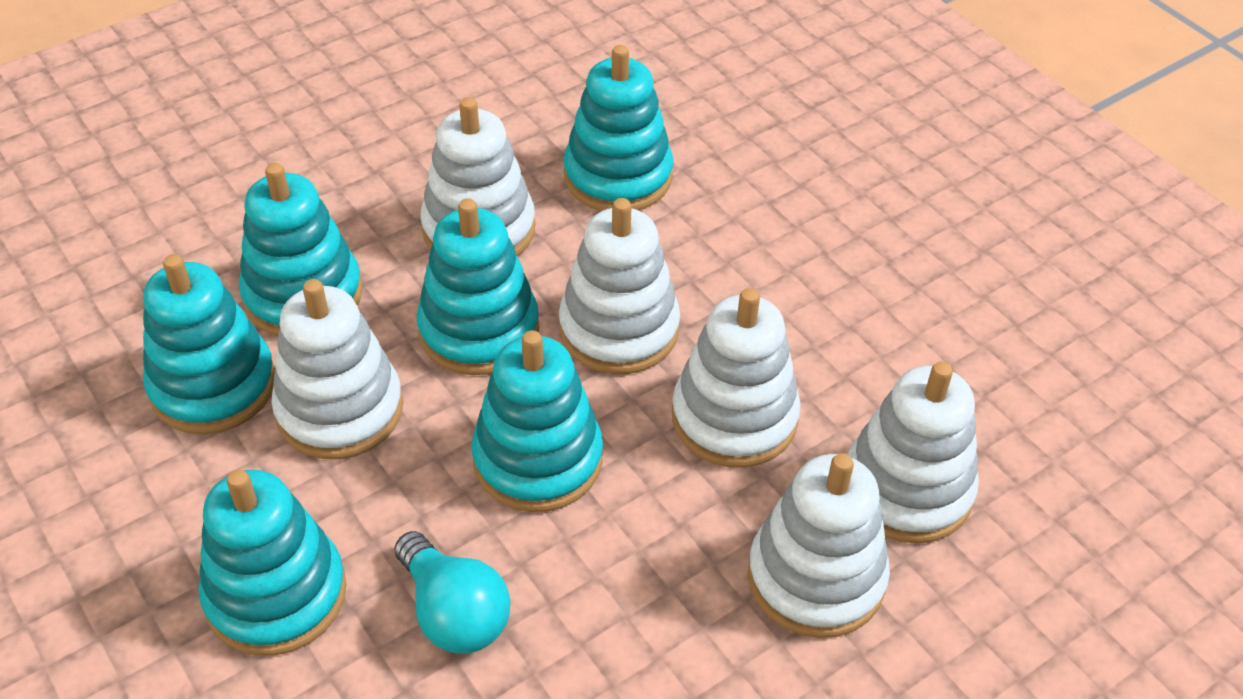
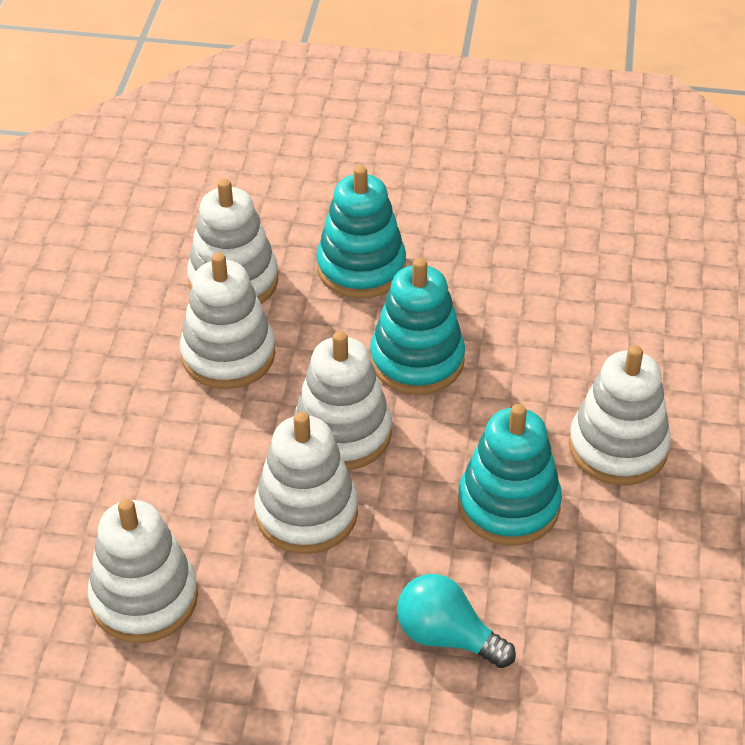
turquoise stacking toy: 6 -> 3

